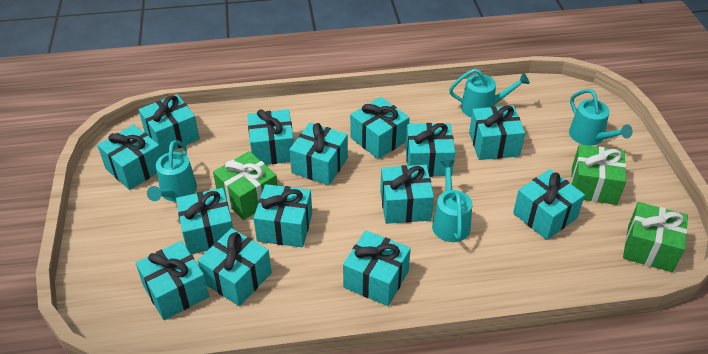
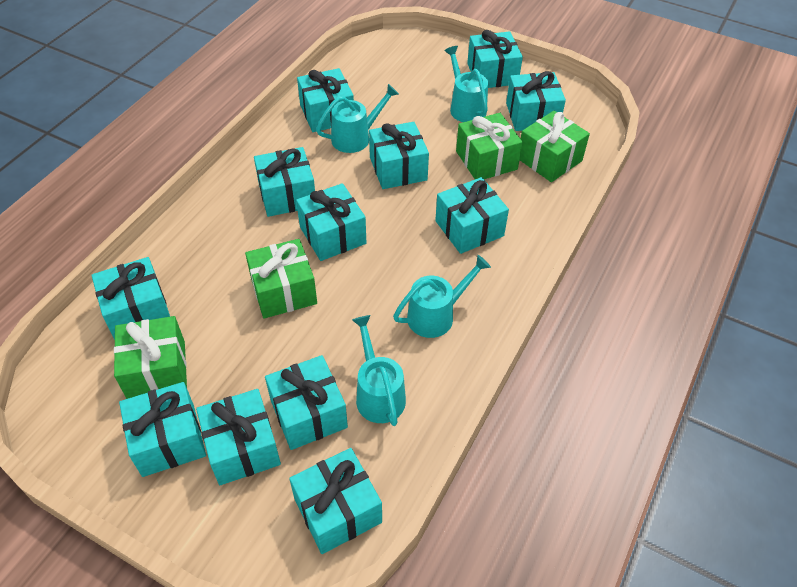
green gift: 3 -> 4
turquoise gift: 14 -> 12

